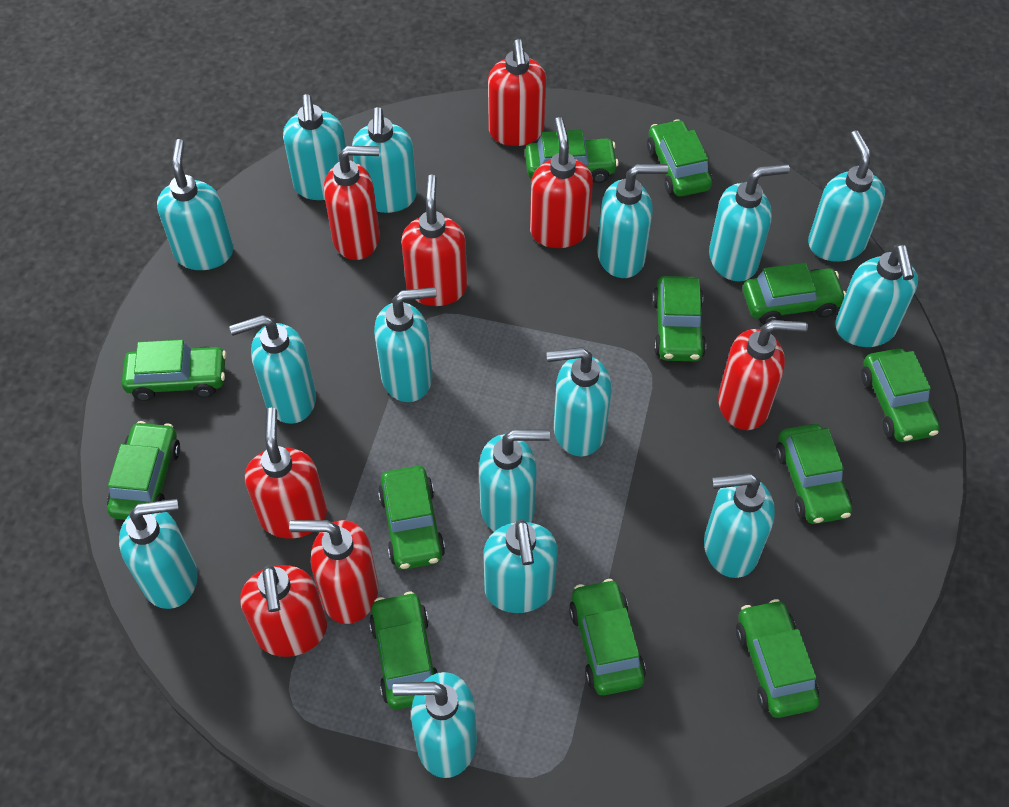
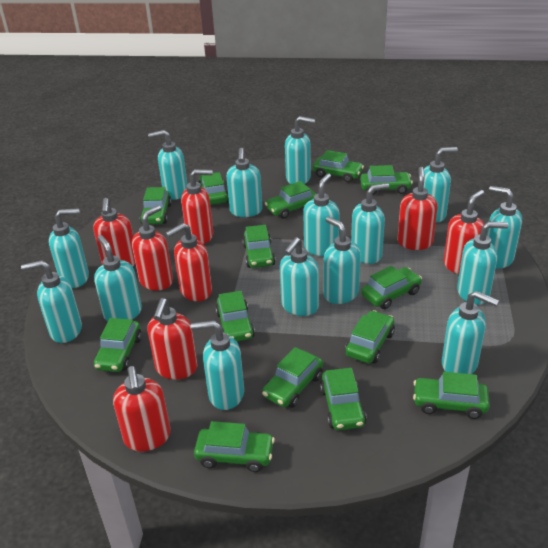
green car: 12 -> 14

